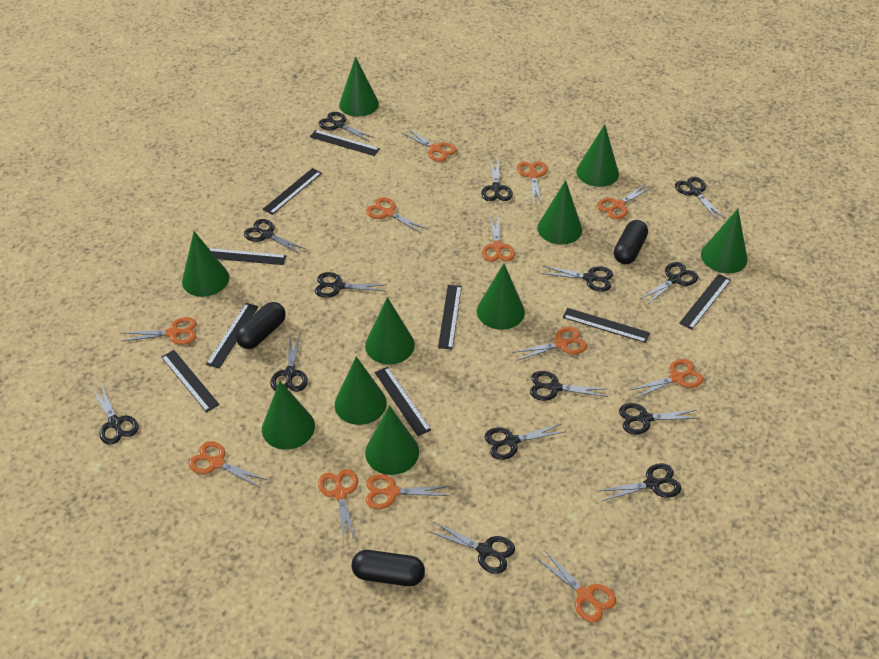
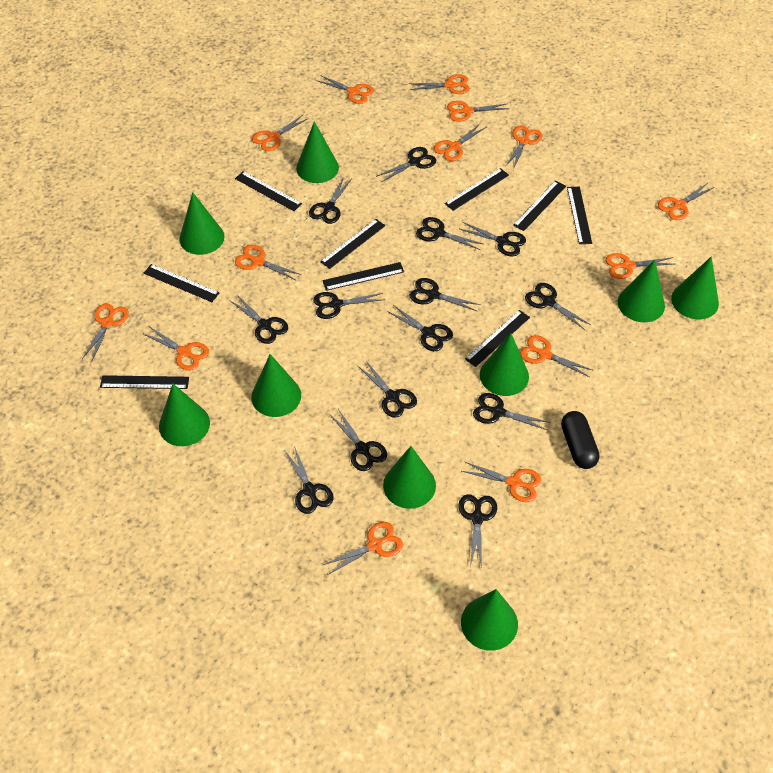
black capsule: 3 -> 1
green cone: 10 -> 9
orange scissors: 12 -> 14

